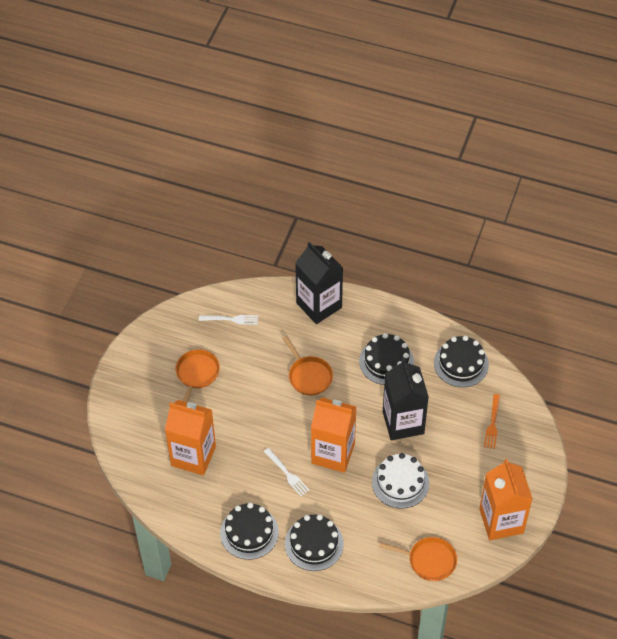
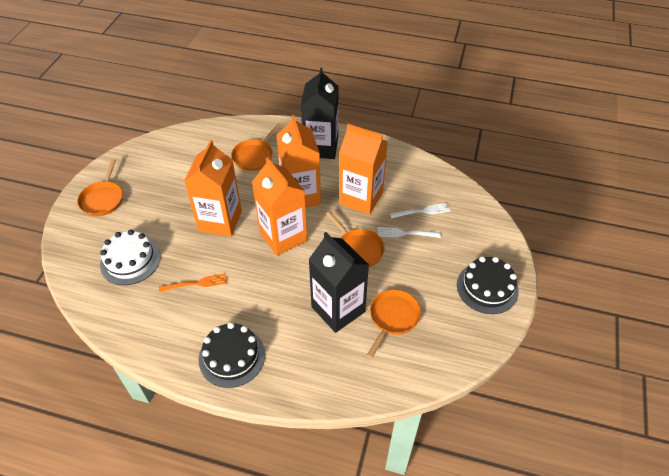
black cake: 4 -> 2
orange carton: 3 -> 4
orange pan: 3 -> 4

